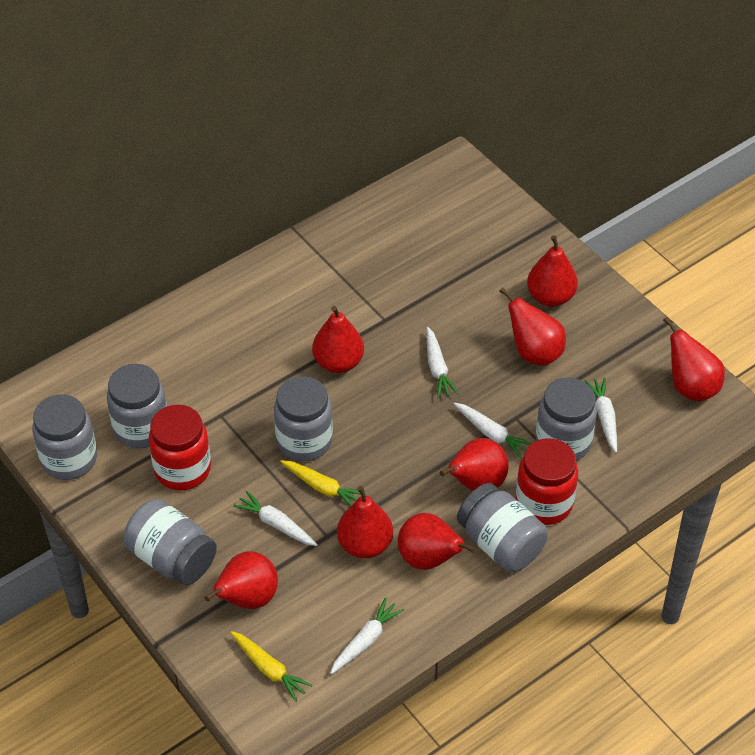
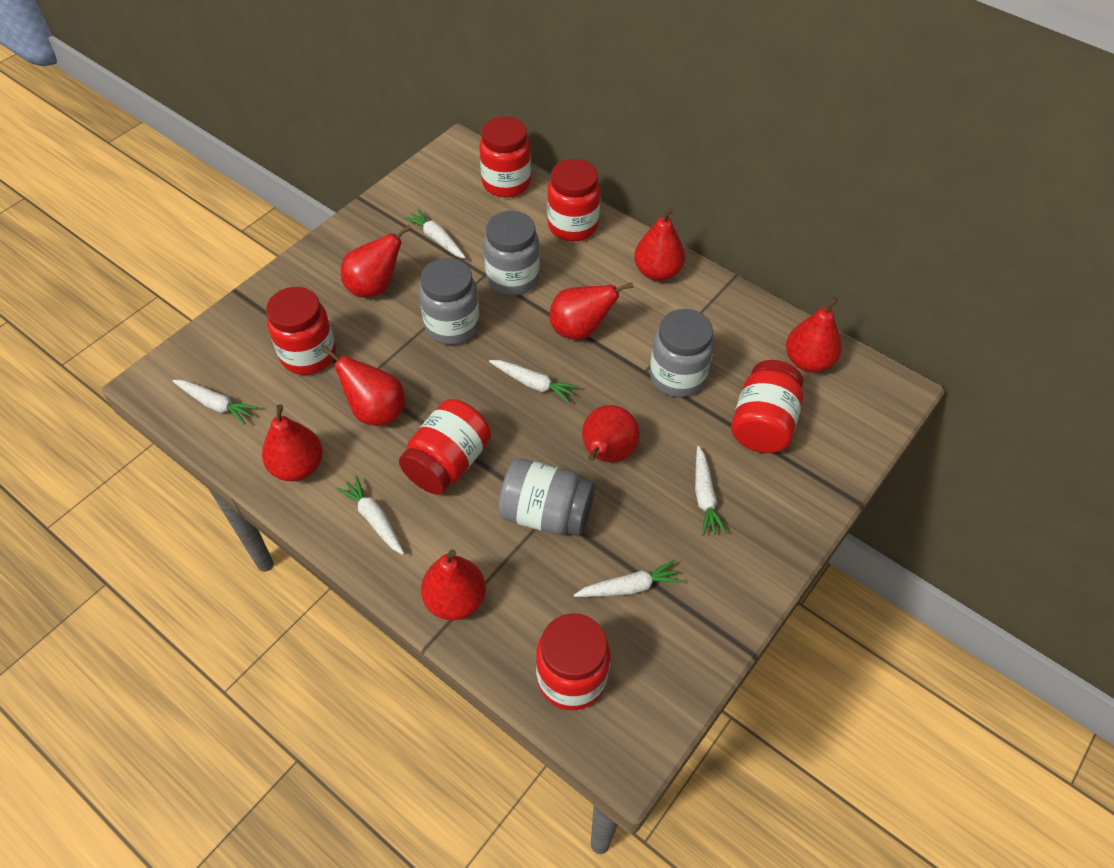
grey jar: 6 -> 4
red jar: 2 -> 6
white carrot: 5 -> 6
yellow carrot: 2 -> 0

